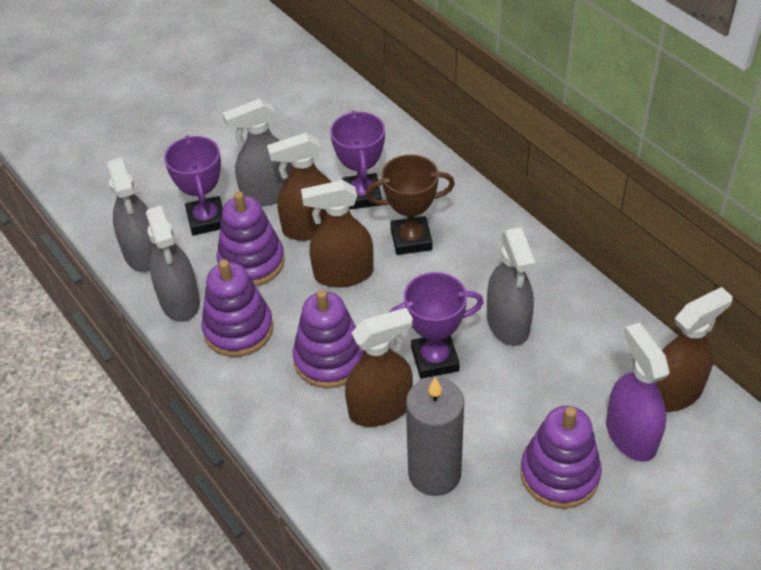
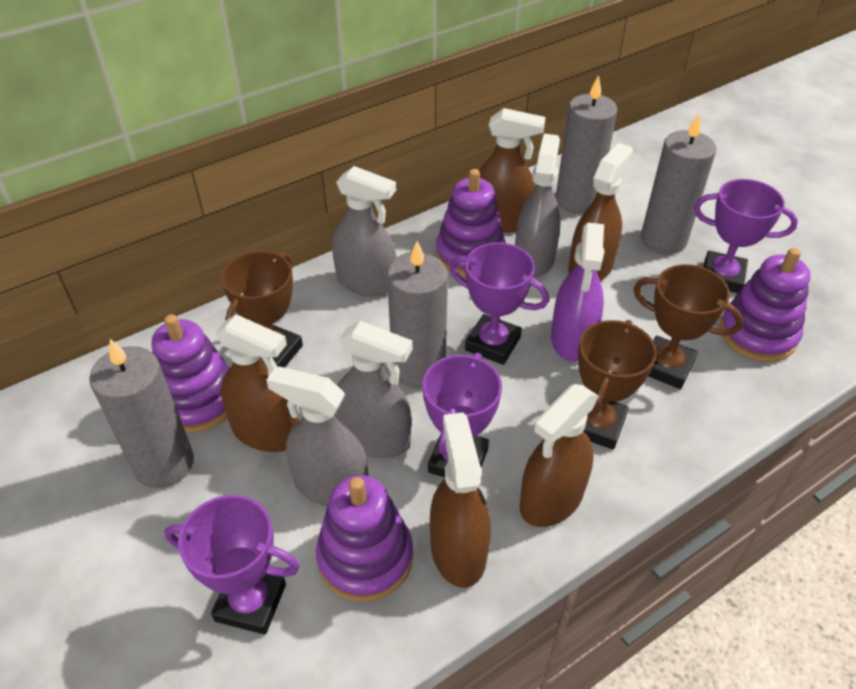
brown spray bottle: 4 -> 5
brown trophy: 1 -> 3
grey candle: 1 -> 4
purple trophy: 3 -> 4

